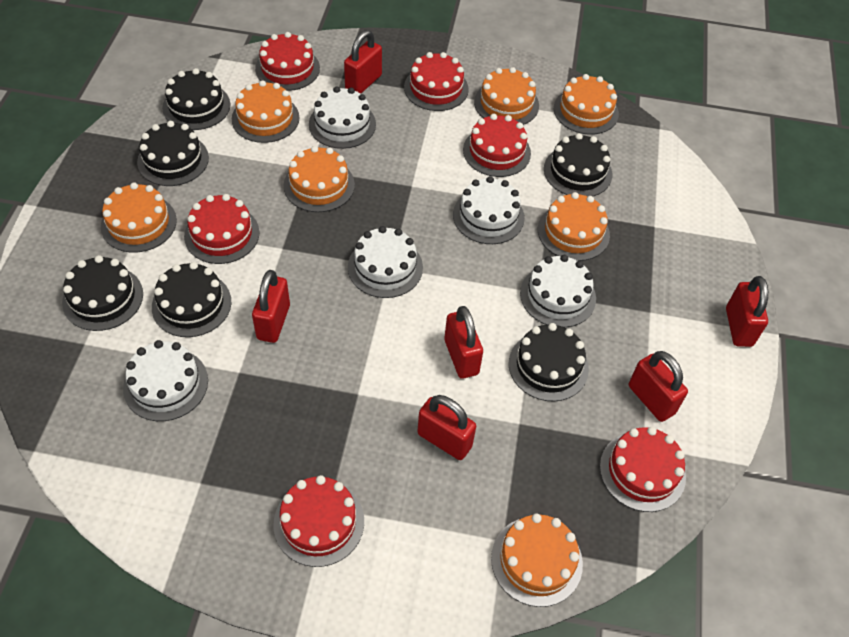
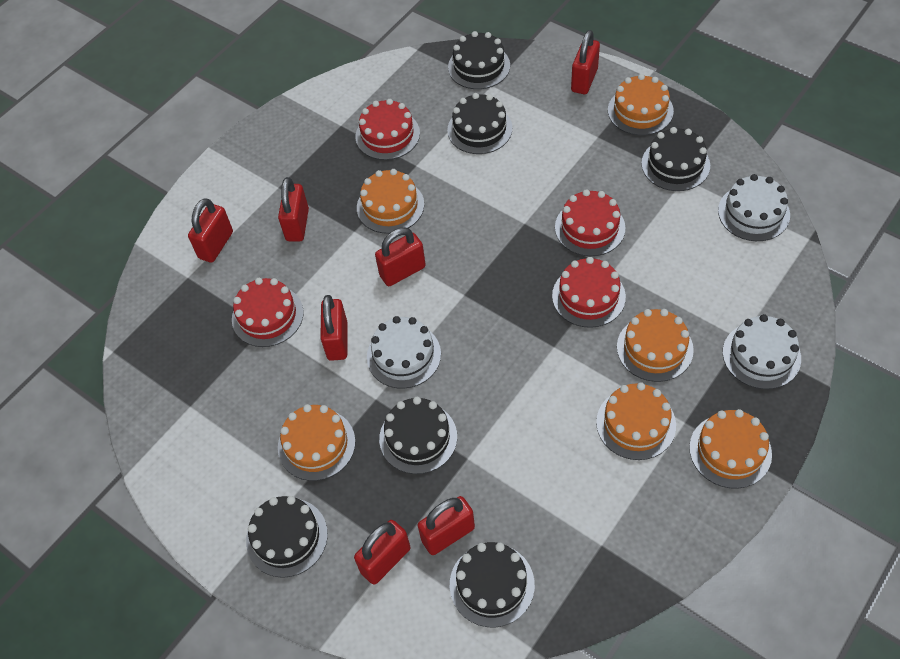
orange cake: 7 -> 6
red cake: 6 -> 4
red padlock: 6 -> 7
white cake: 5 -> 3

